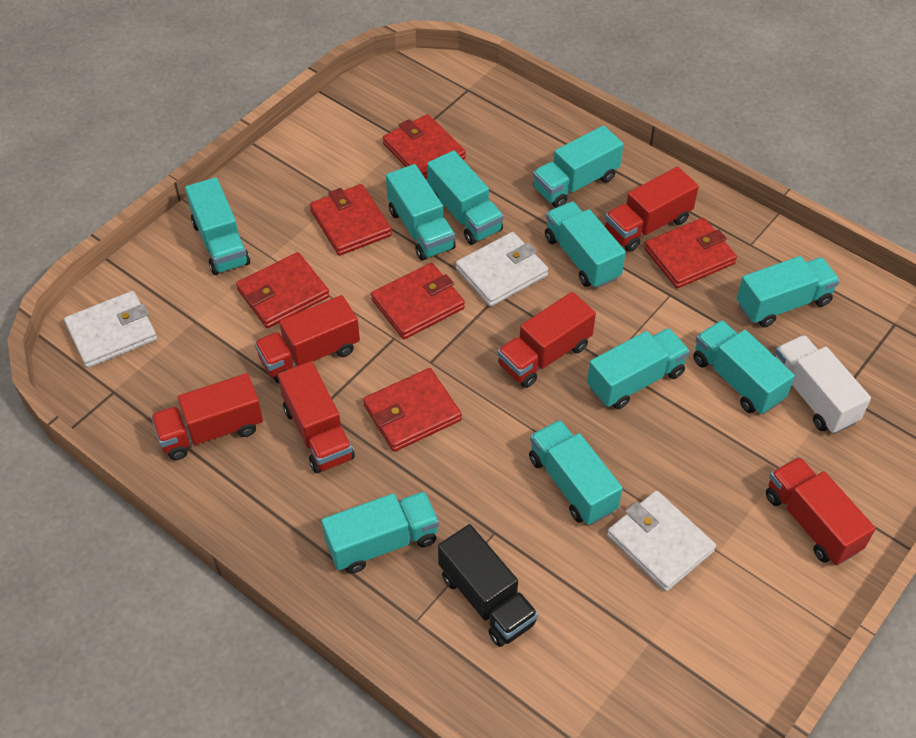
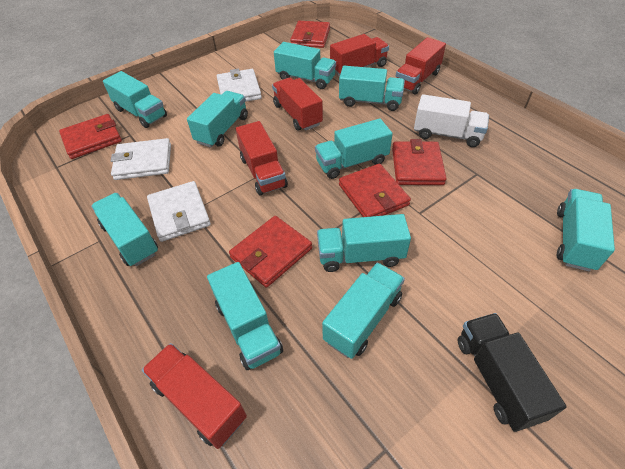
red truck: 6 -> 5
red wallet: 6 -> 5

